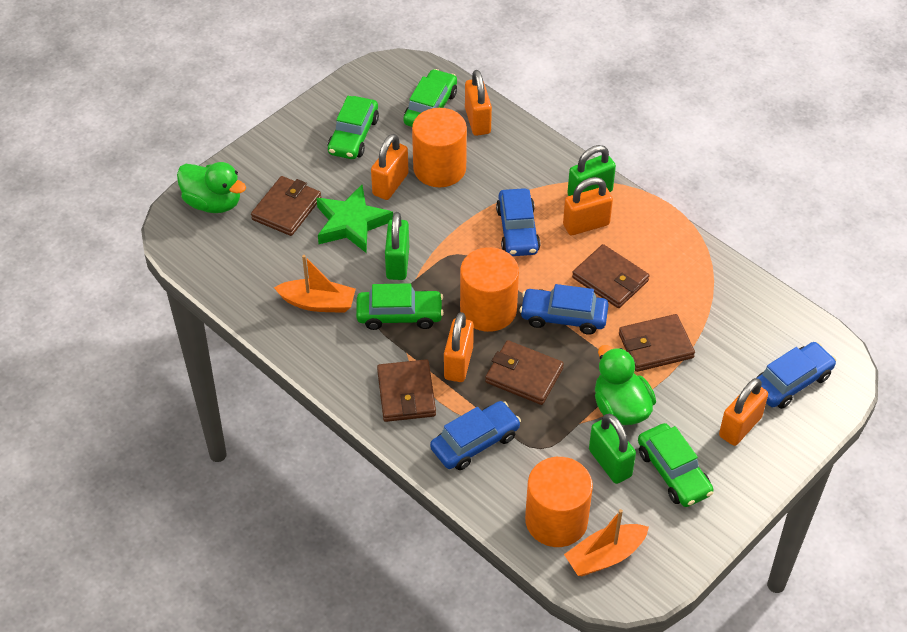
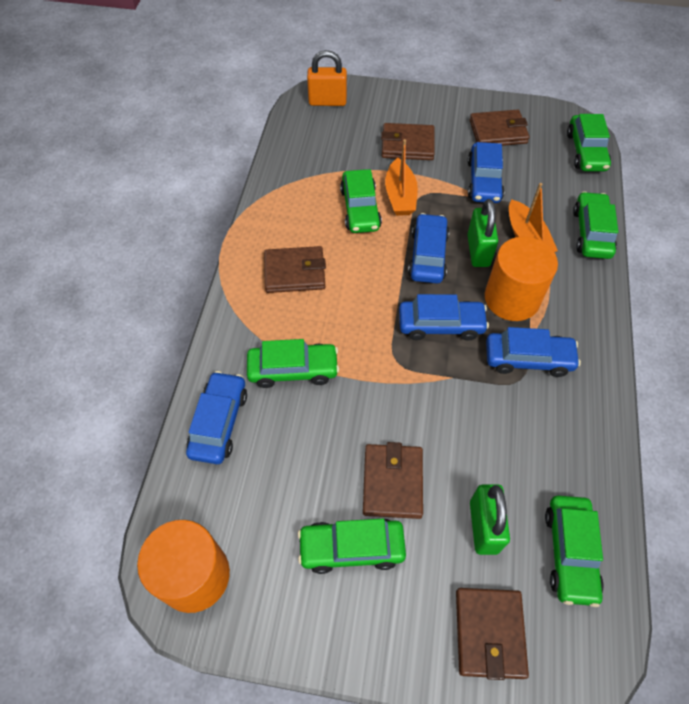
blue car: 4 -> 5
green car: 4 -> 6
green duck: 2 -> 0
green padlock: 3 -> 2
green star: 1 -> 0
orange cylinder: 3 -> 2
orange padlock: 5 -> 1

